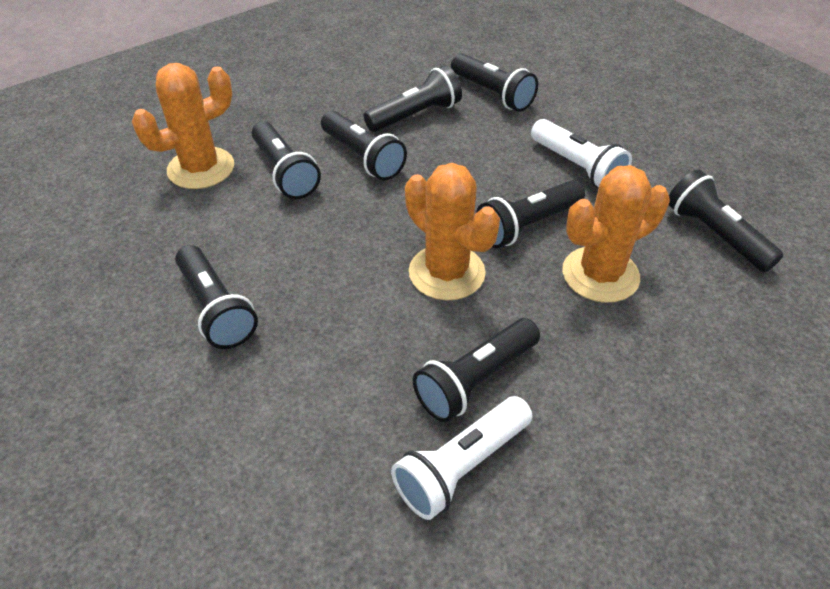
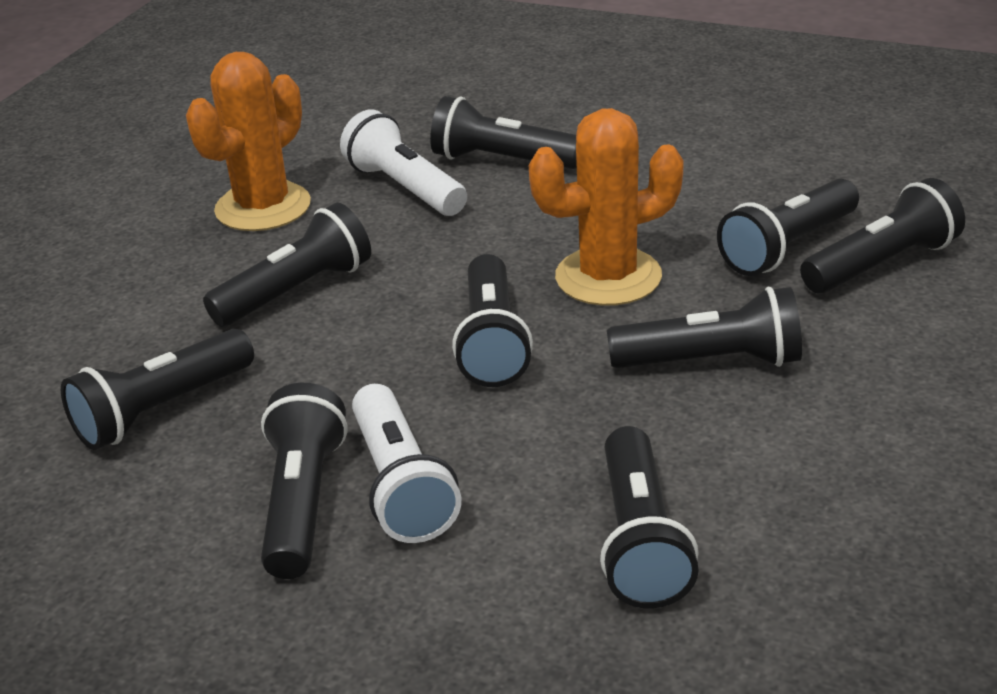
black flashlight: 8 -> 9
orange cactus: 3 -> 2

